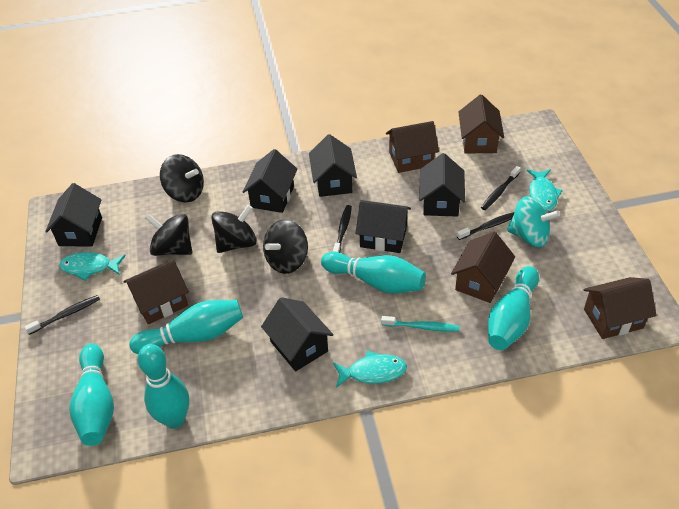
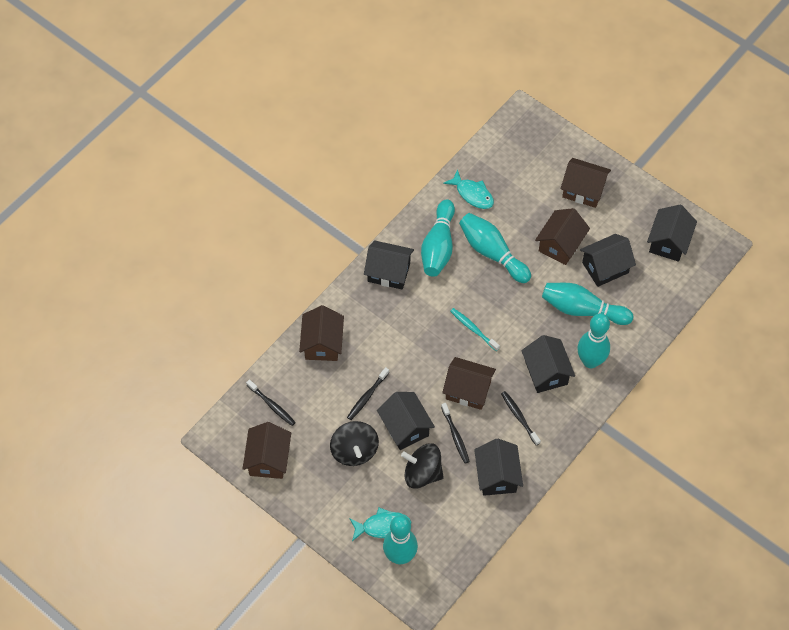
black spinning top: 4 -> 2
turquoise fish: 3 -> 2
turquoise spinning top: 1 -> 0

